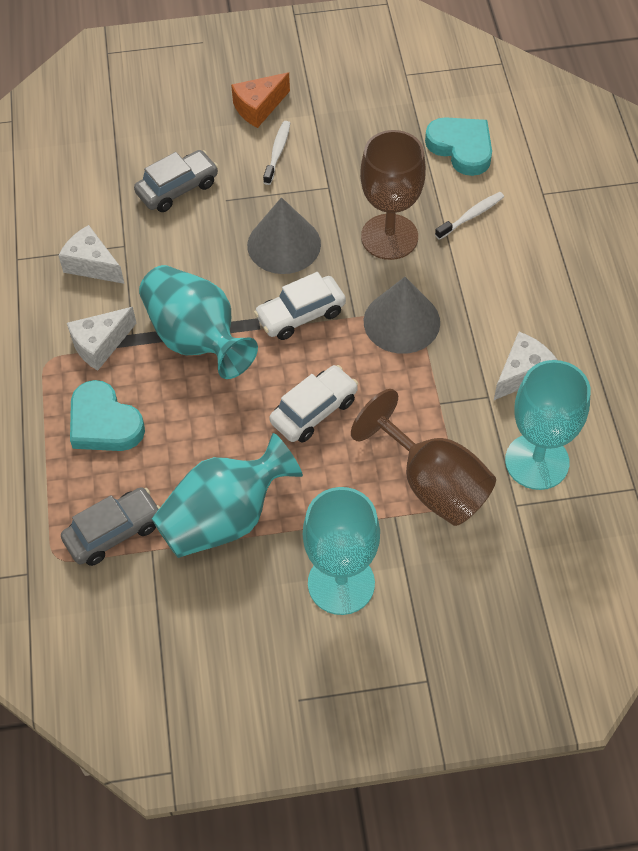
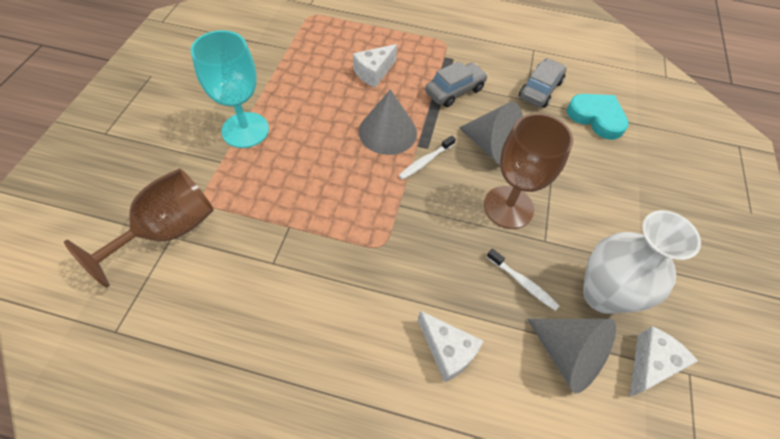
grey cone: 2 -> 3
orange cheese: 1 -> 0
turquoise goblet: 2 -> 1
turquoise heart: 2 -> 1
turquoise vase: 2 -> 0
white car: 2 -> 0
white vase: 0 -> 1

